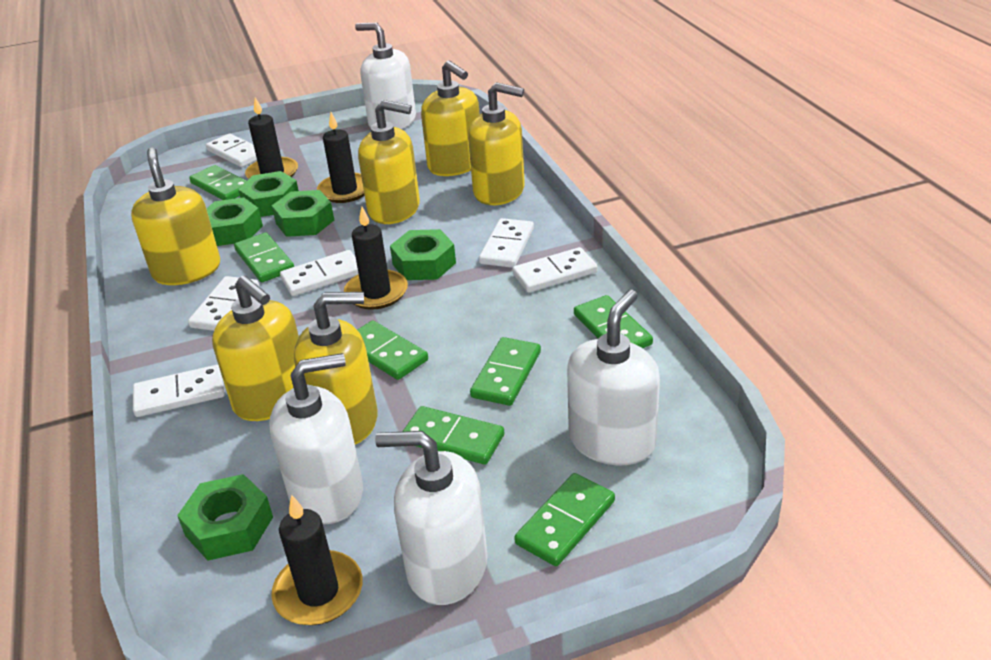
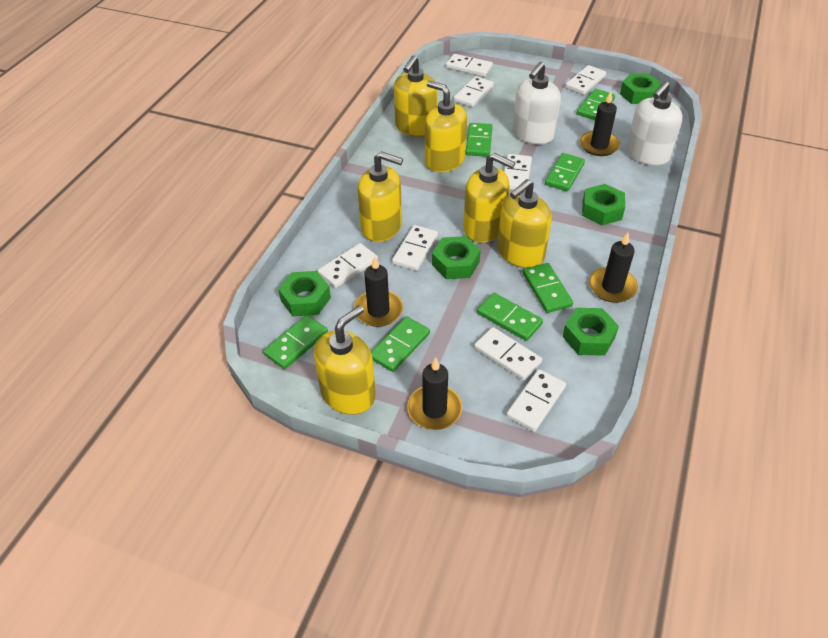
white domino: 6 -> 8
white soap dispenser: 4 -> 2

